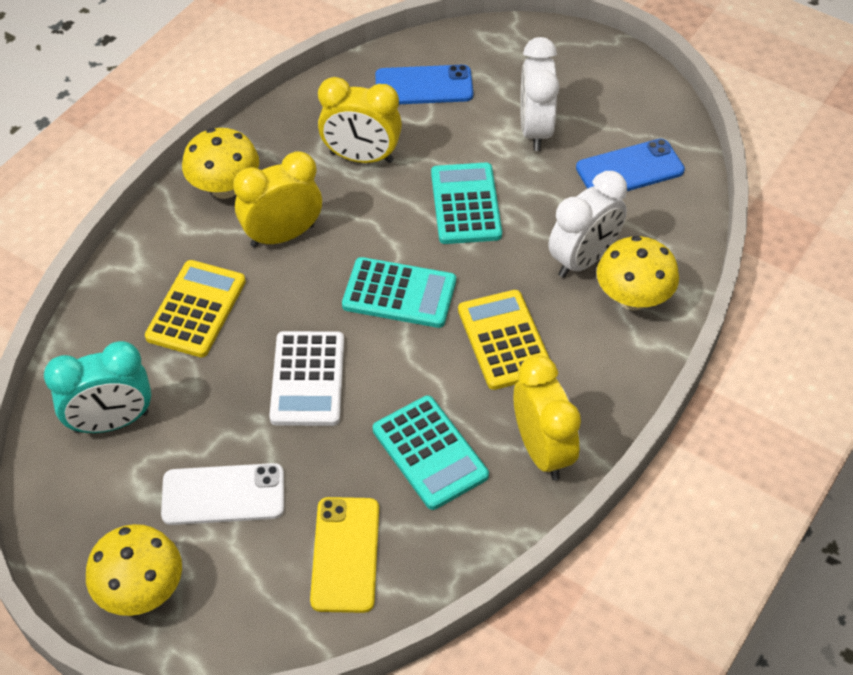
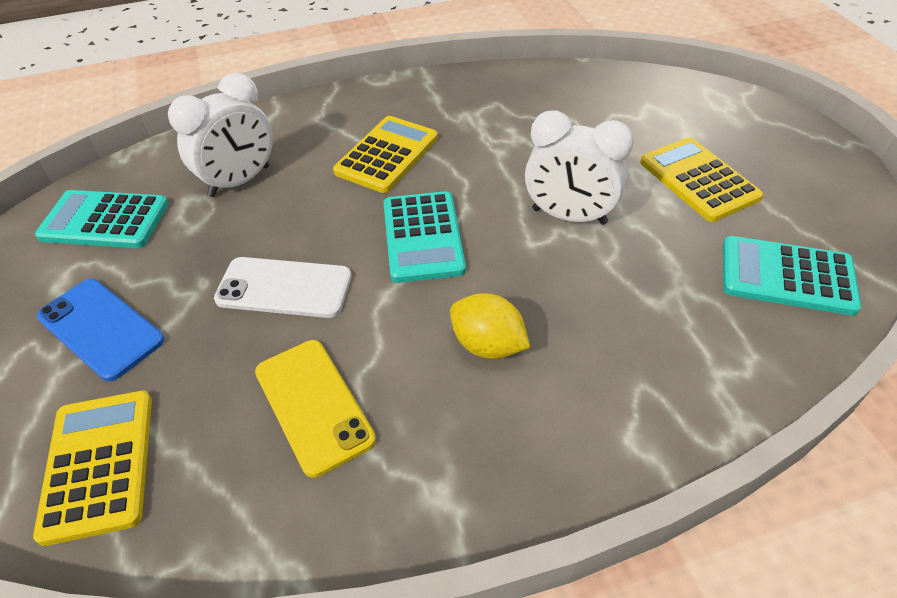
blue phone: 2 -> 1
turquoise clock: 1 -> 0
white calculator: 1 -> 0
yellow calculator: 2 -> 3
yellow clock: 3 -> 0
yellow lemon: 0 -> 1
yellow mushroom: 3 -> 0

